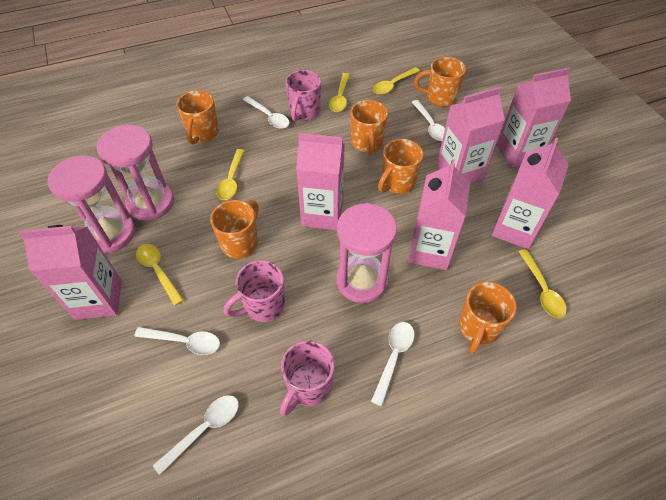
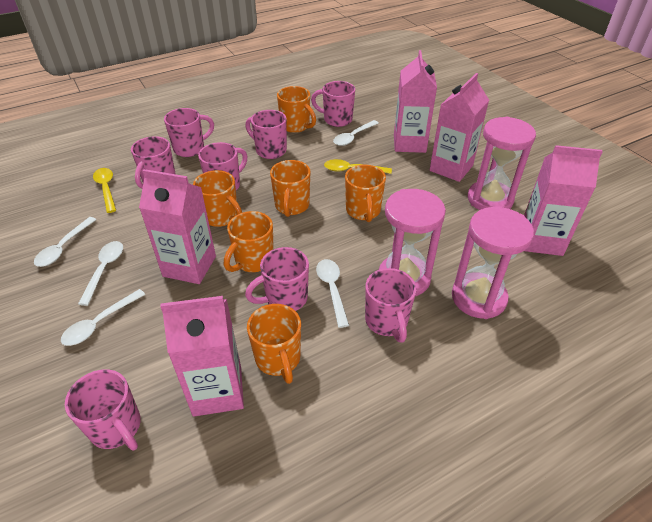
pink carton: 6 -> 5
pink mug: 3 -> 8
yellow spoon: 5 -> 2

